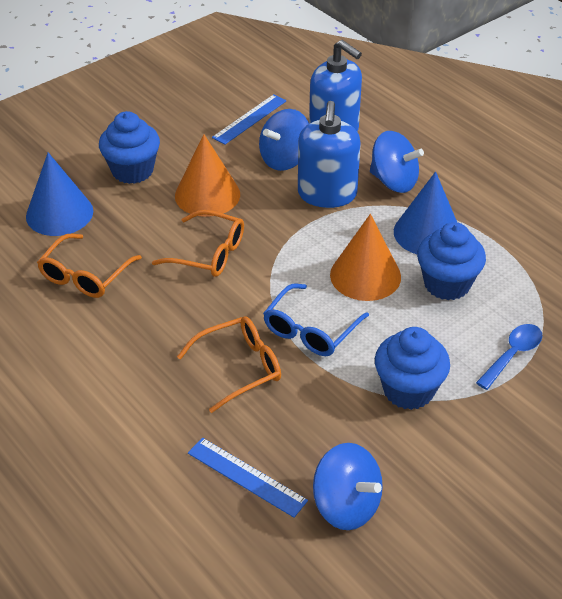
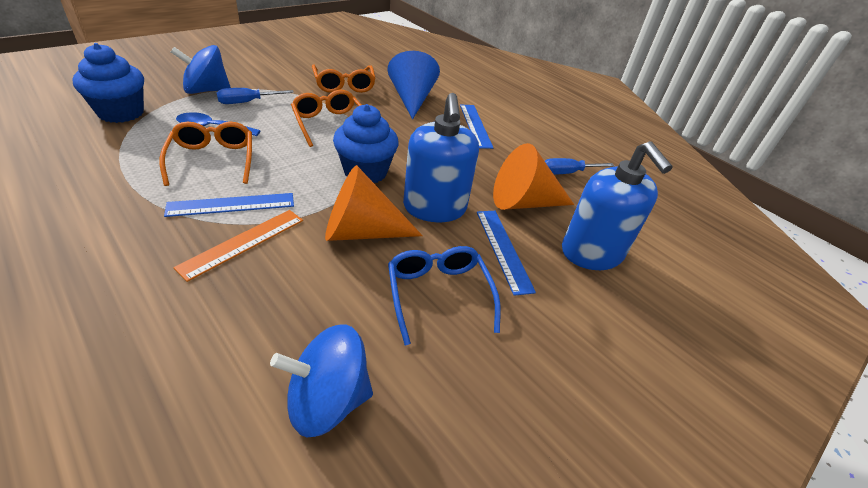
blue cone: 2 -> 1
blue cupcake: 3 -> 2
blue ruler: 2 -> 3
blue screwdriver: 0 -> 2
blue spinning top: 3 -> 2
orange ruler: 0 -> 1

